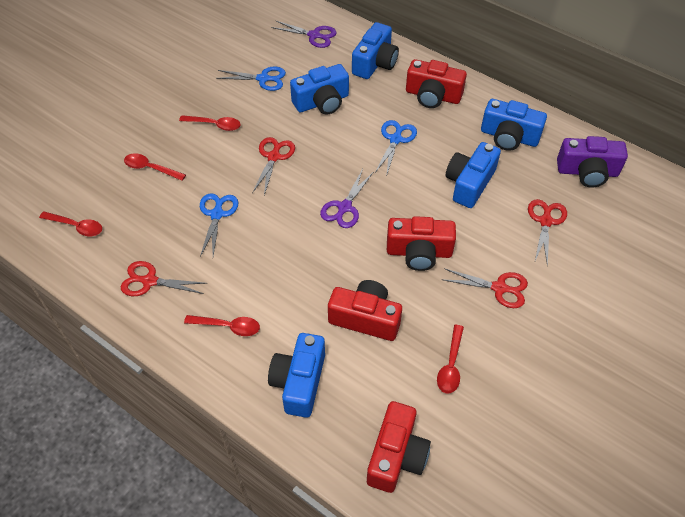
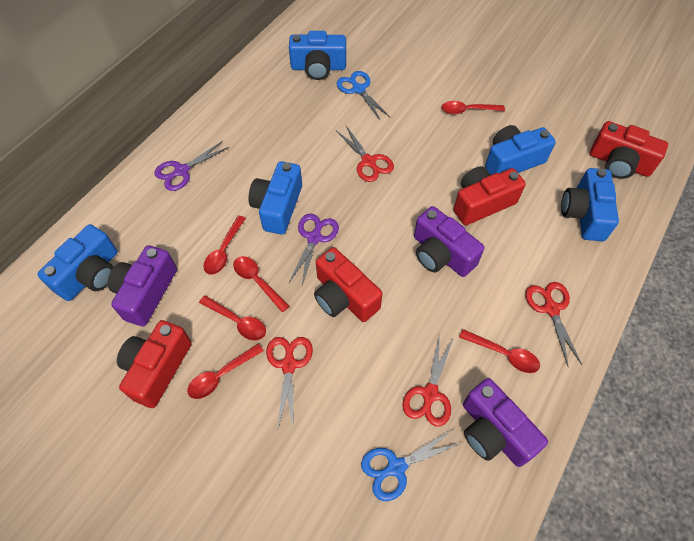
blue scissors: 3 -> 2
purple camera: 1 -> 3
red spoon: 5 -> 6

